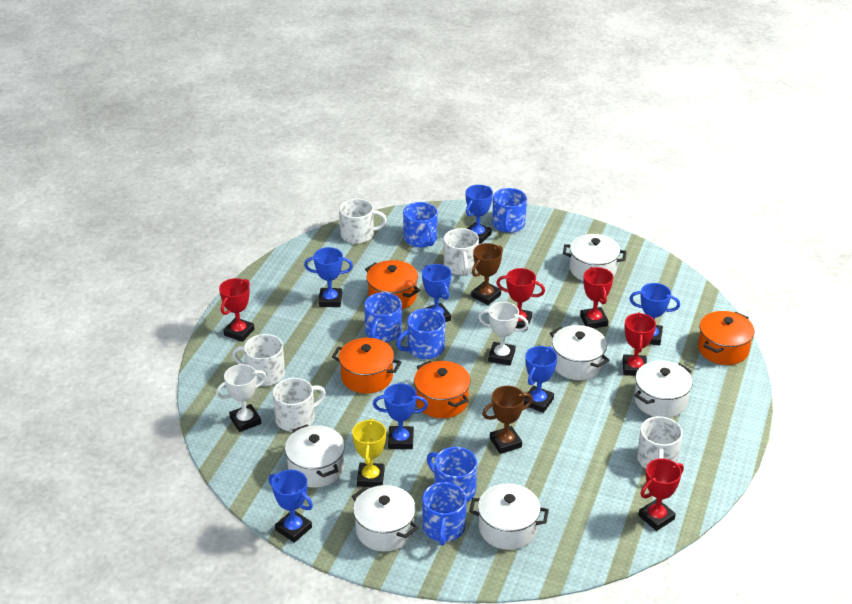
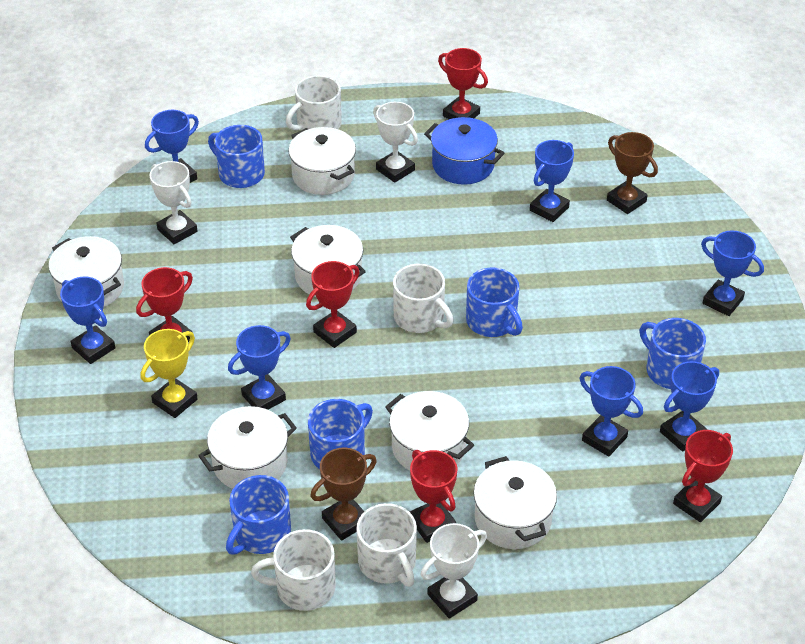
blue mug: 6 -> 5
blue pot: 0 -> 1
orange pot: 4 -> 0
white mug: 5 -> 4
white trophy: 2 -> 3

